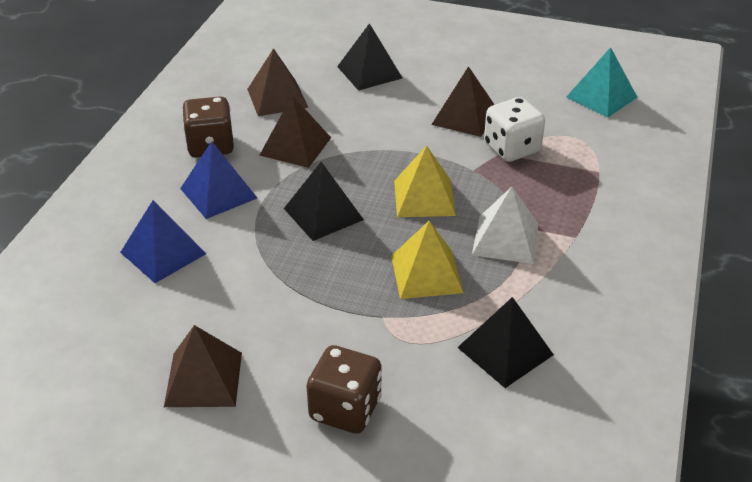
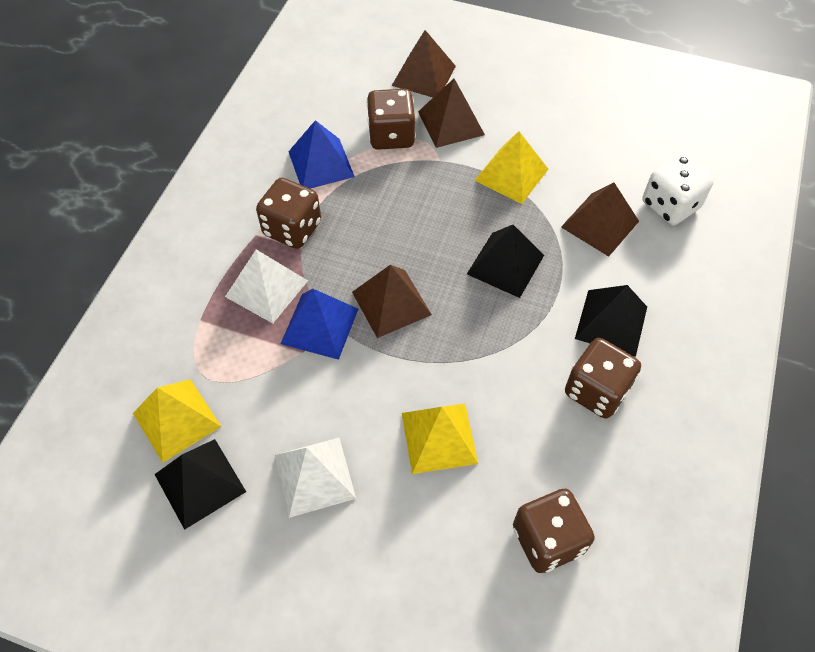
brown dice: 2 -> 4
turquoise pyramid: 1 -> 0
white pyramid: 1 -> 2
yellow pyramid: 2 -> 3

